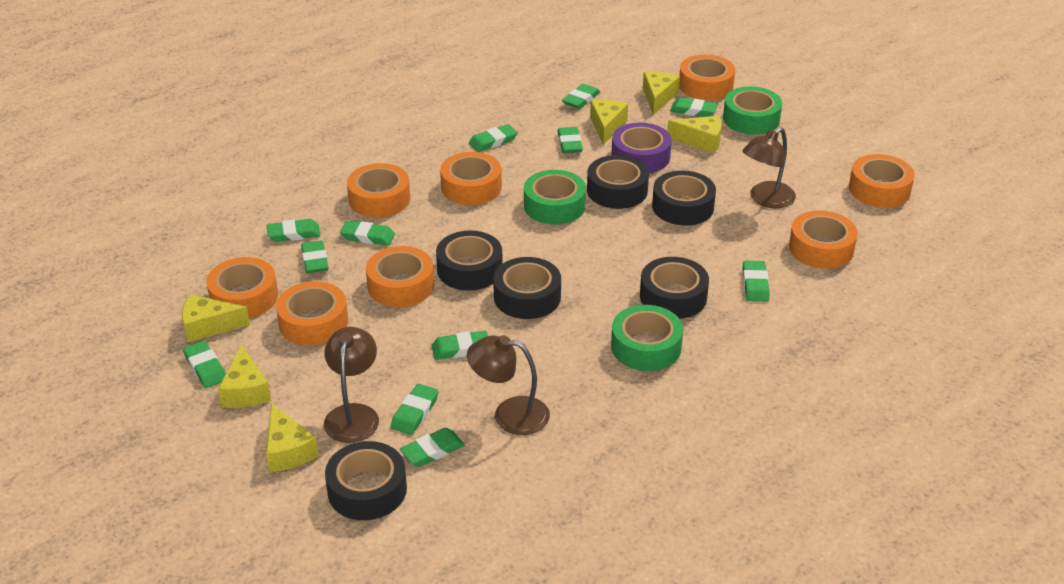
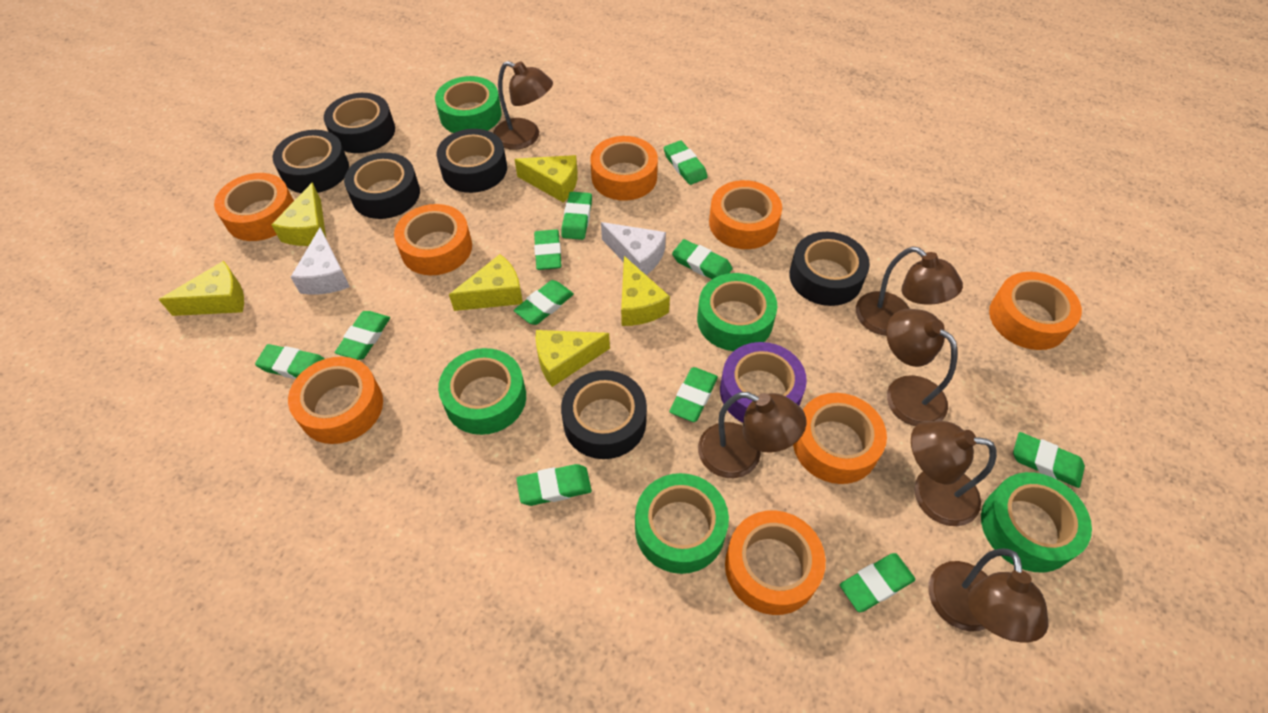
brown lamp: 3 -> 6
green eraser: 12 -> 11
green tape: 3 -> 5
white cheese: 0 -> 2

